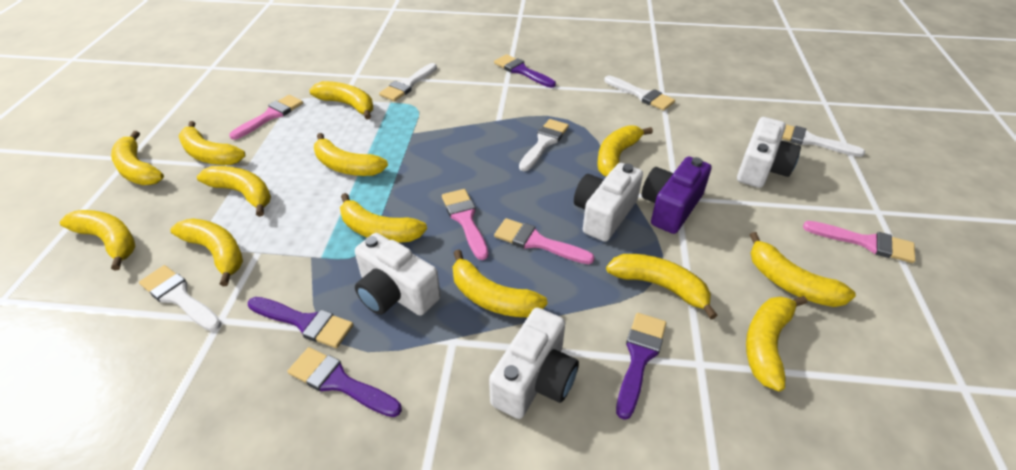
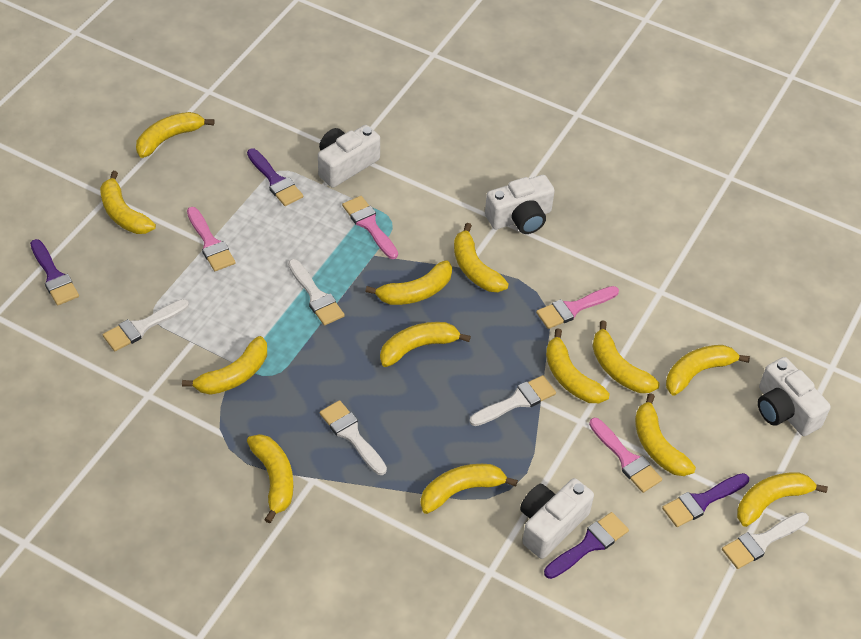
purple camera: 1 -> 0

